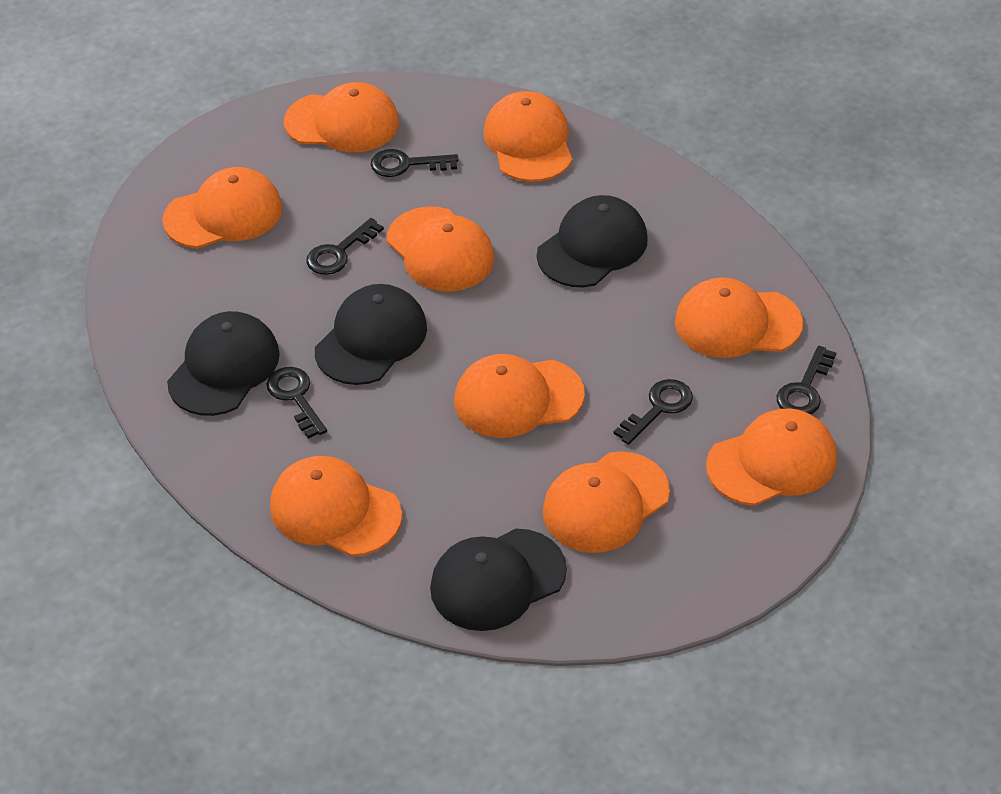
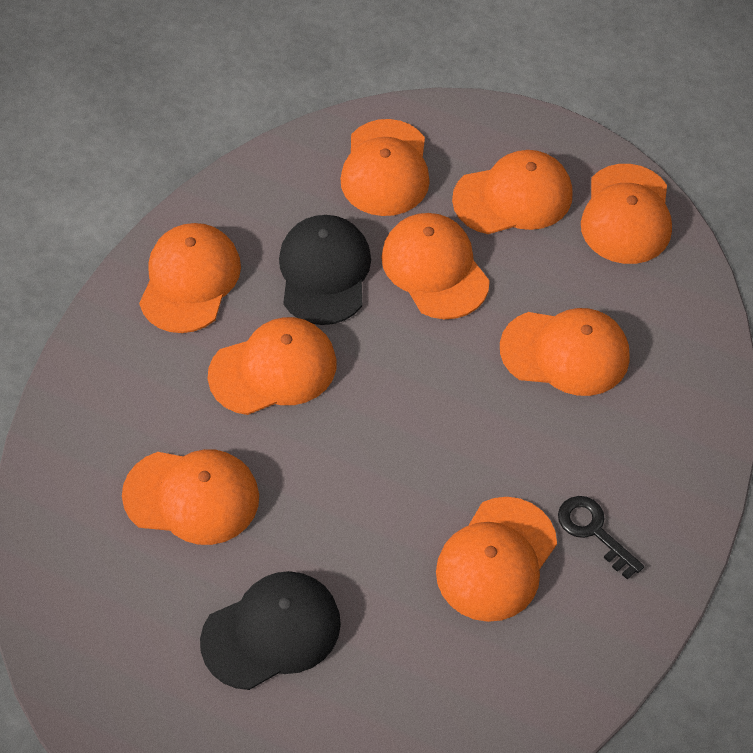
black cap: 4 -> 2
black key: 5 -> 1

